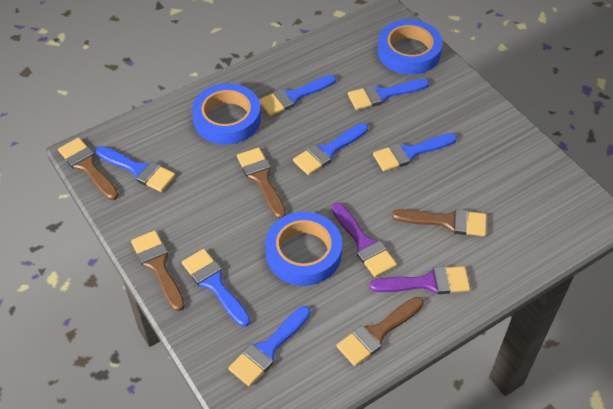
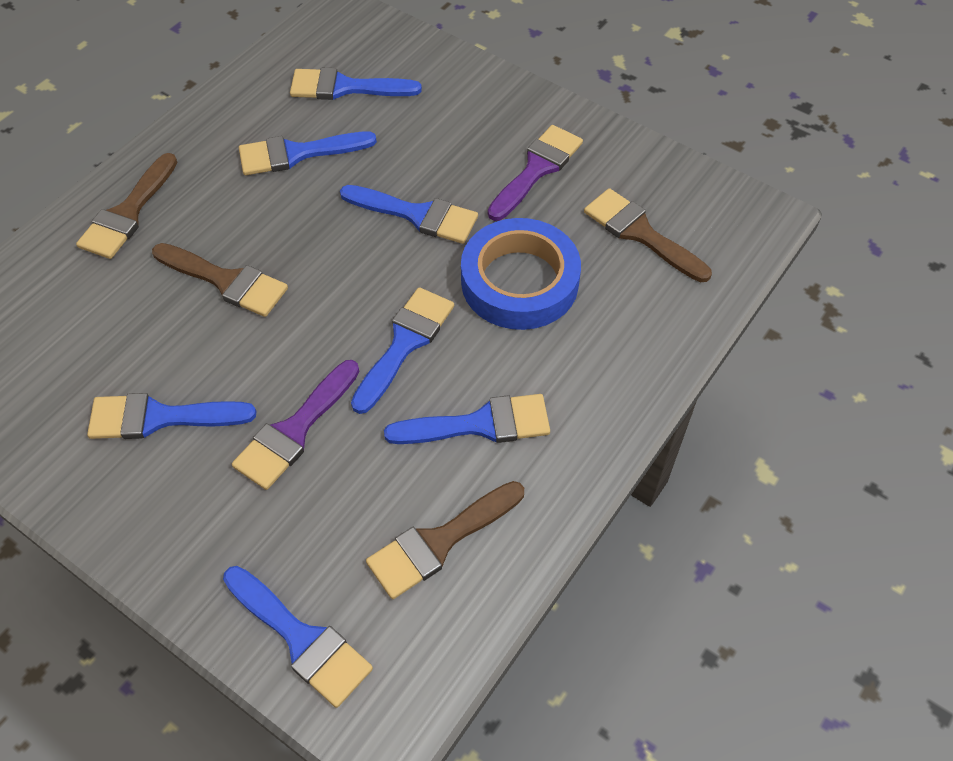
blue tape: 3 -> 1
brown brush: 5 -> 4

